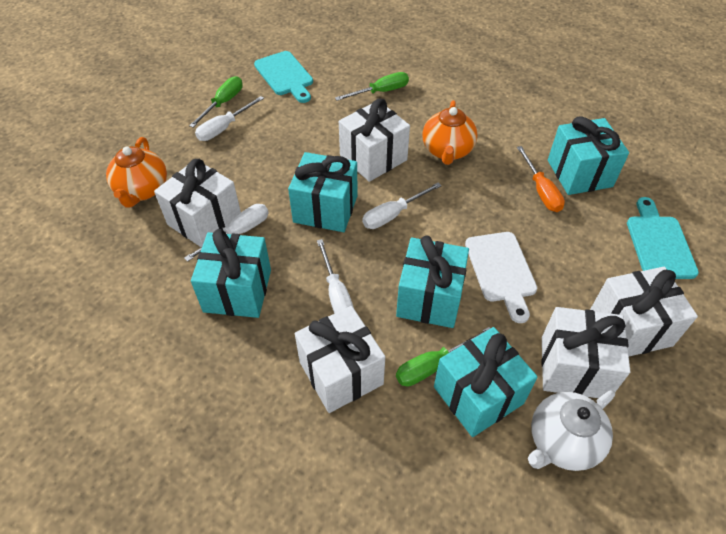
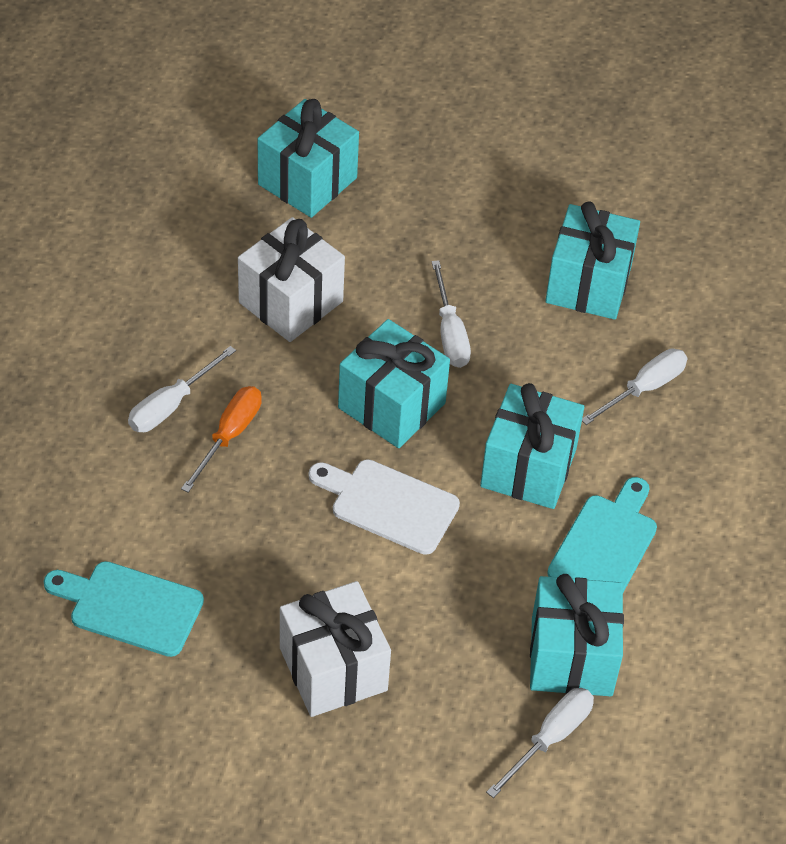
green screwdriver: 3 -> 0
orange teapot: 2 -> 0
white gift: 5 -> 2
white teapot: 1 -> 0

